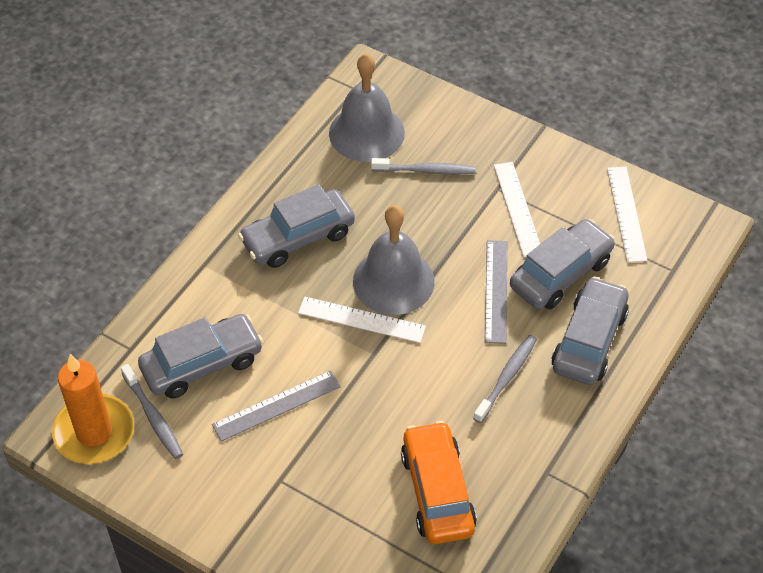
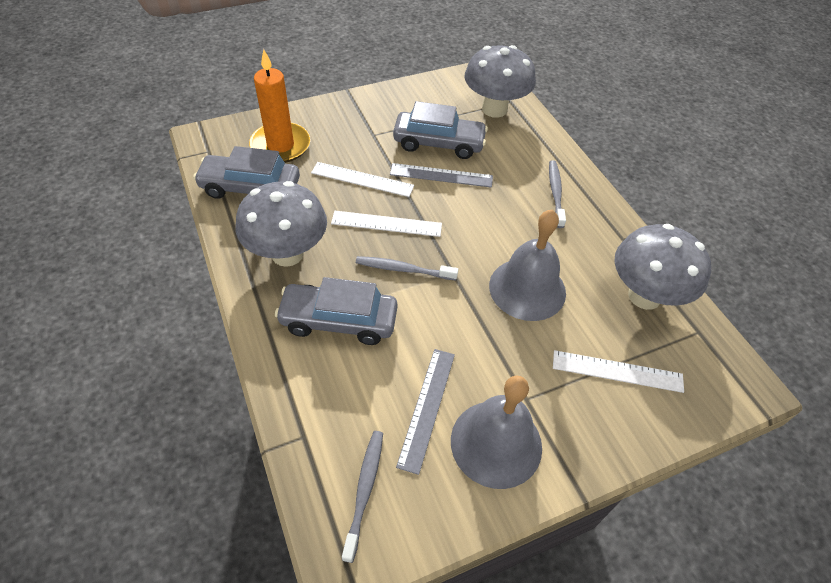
grey car: 4 -> 3
grey mushroom: 0 -> 3
orange car: 1 -> 0

